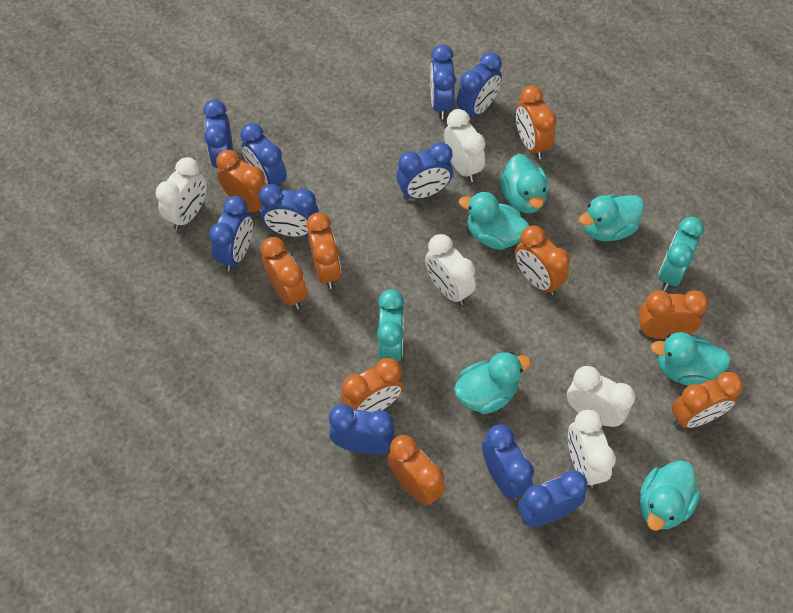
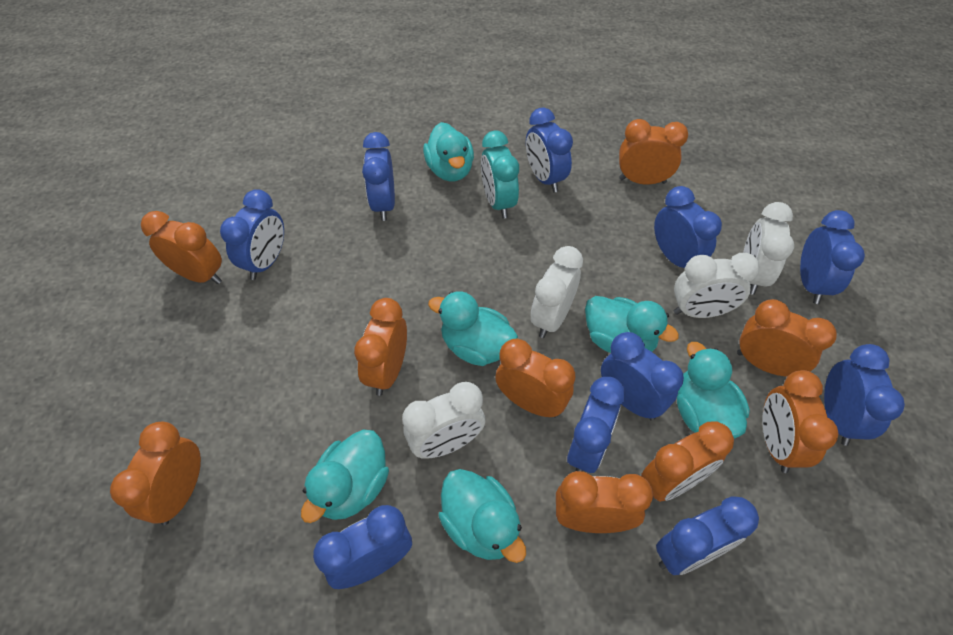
turquoise clock: 2 -> 1
white clock: 5 -> 4

